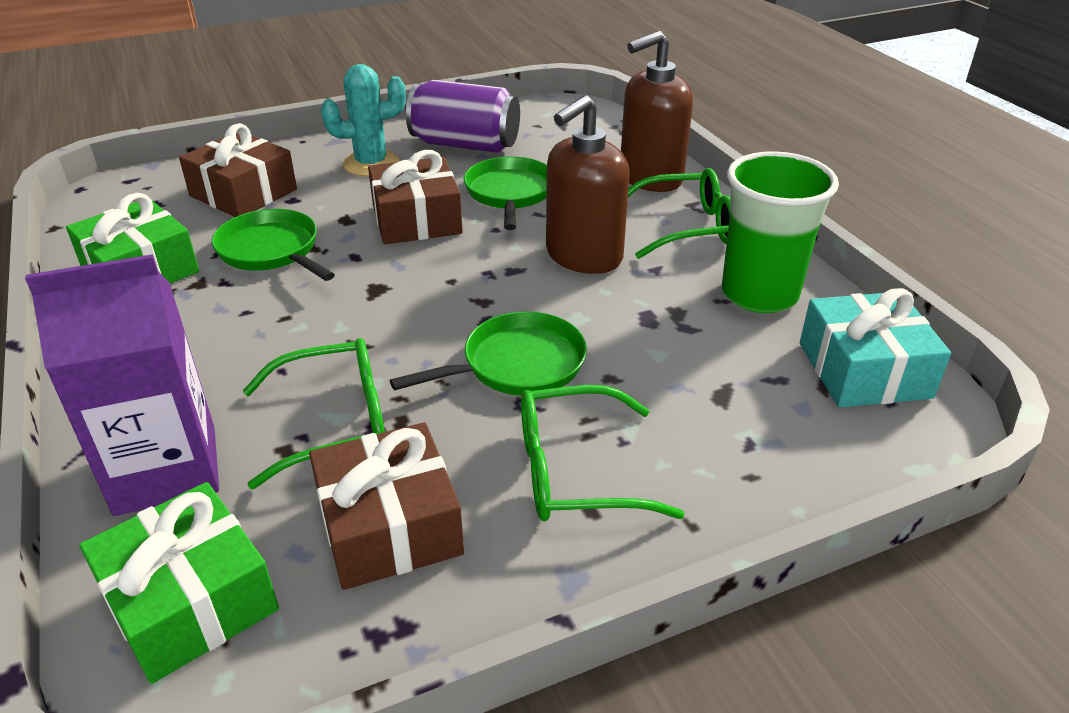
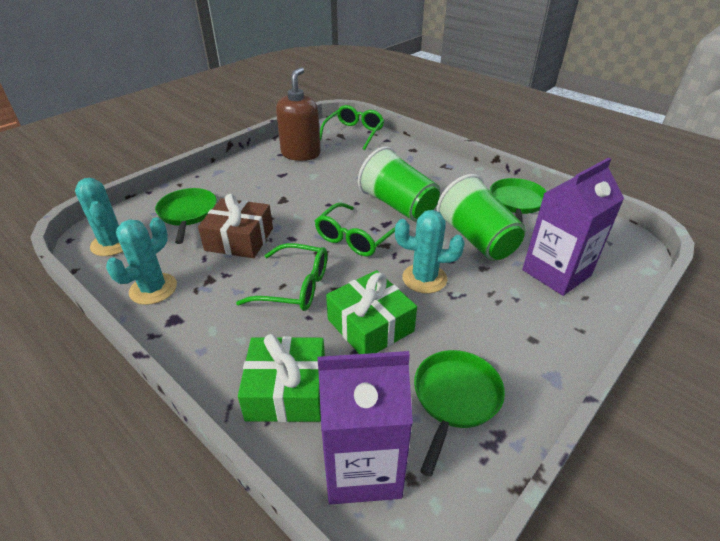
brown gift: 3 -> 1
brown soap dispenser: 2 -> 1
green cup: 1 -> 2
purple can: 1 -> 0
purple carton: 1 -> 2
turquoise cactus: 1 -> 3
turquoise gift: 1 -> 0

